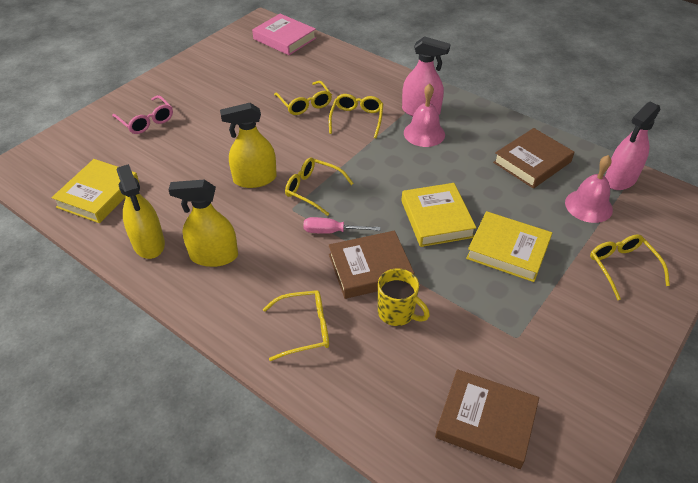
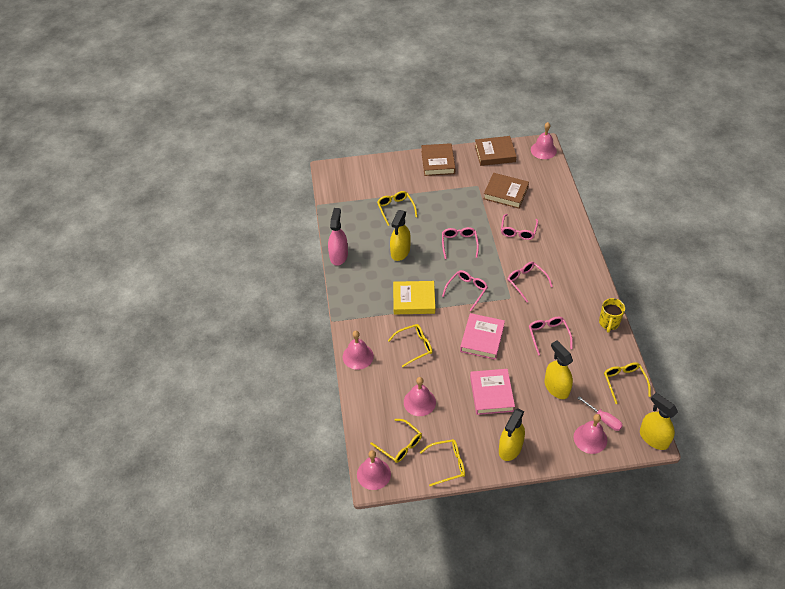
pink bell: 2 -> 5
pink book: 1 -> 2
pink glasses: 1 -> 5
pink spray bottle: 2 -> 1
yellow book: 3 -> 1
yellow spray bottle: 3 -> 4

